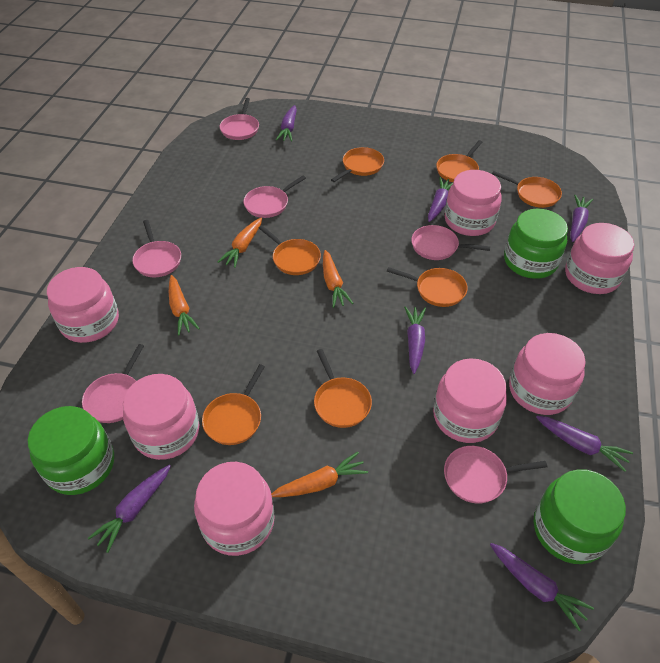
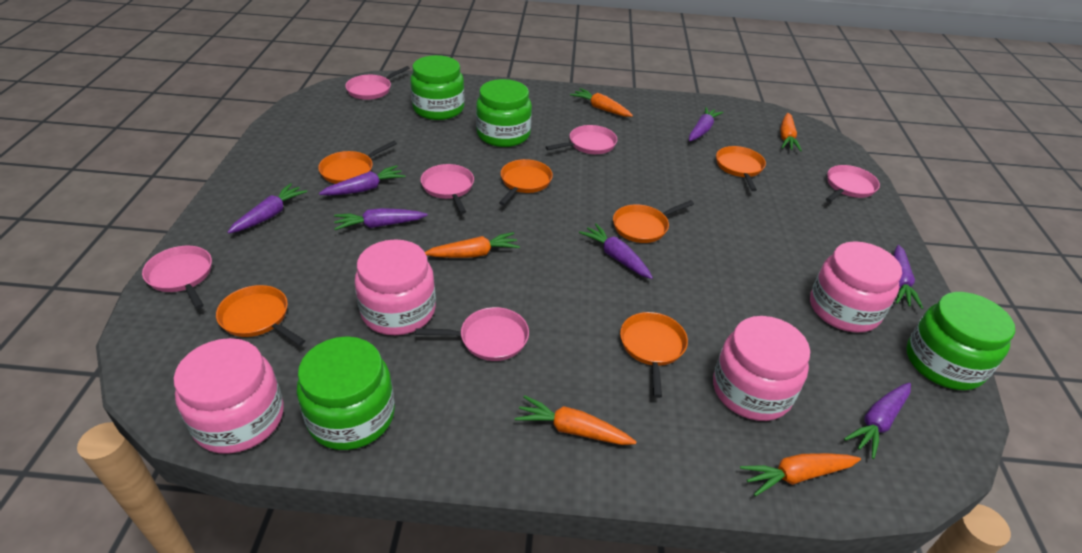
green jar: 3 -> 4
orange carrot: 4 -> 5
orange pan: 7 -> 6
pink jar: 7 -> 4

